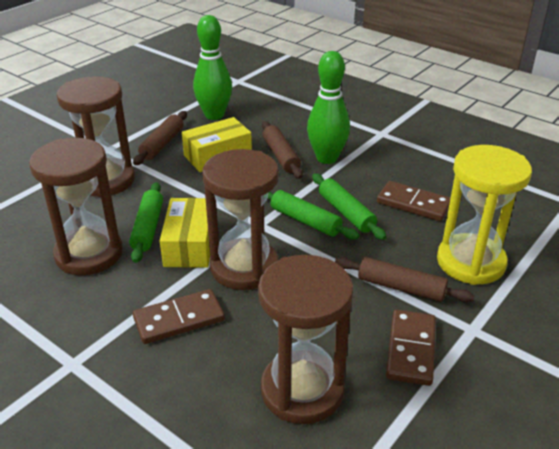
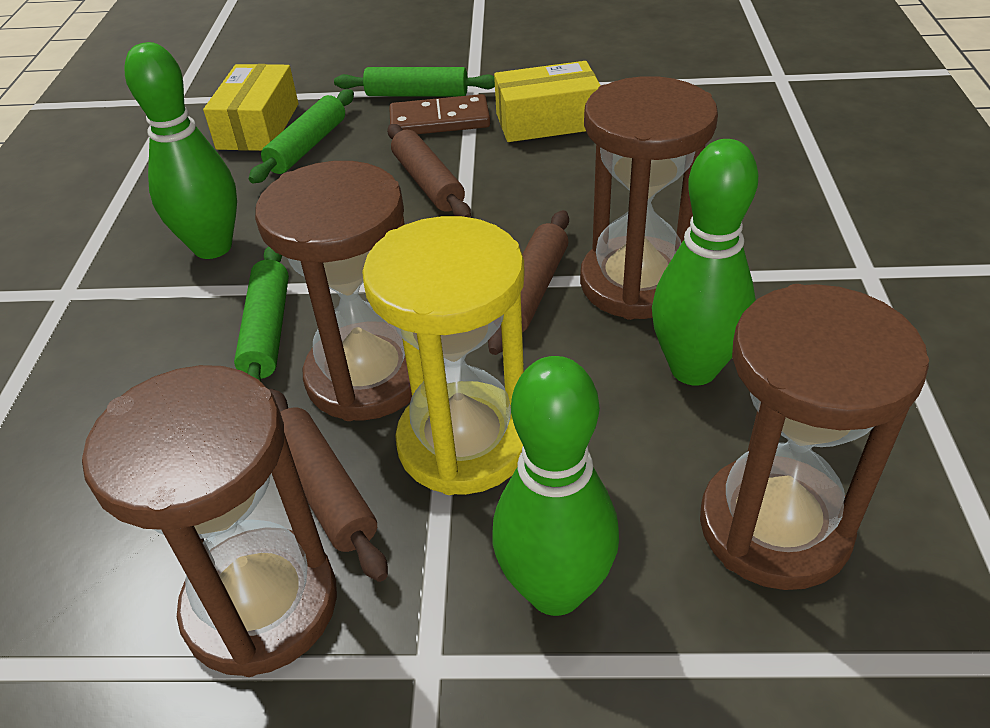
brown domino: 3 -> 1
green bowling pin: 2 -> 3

